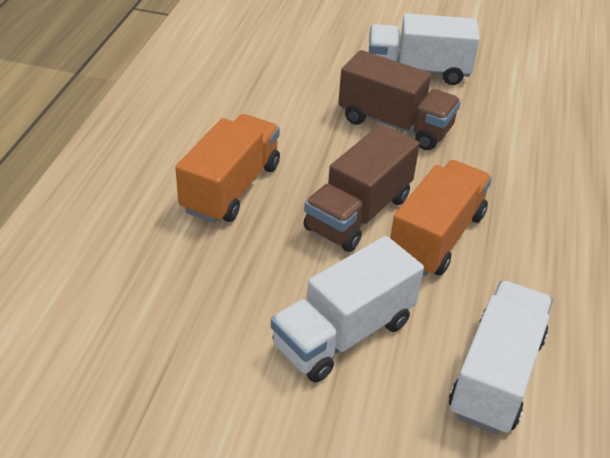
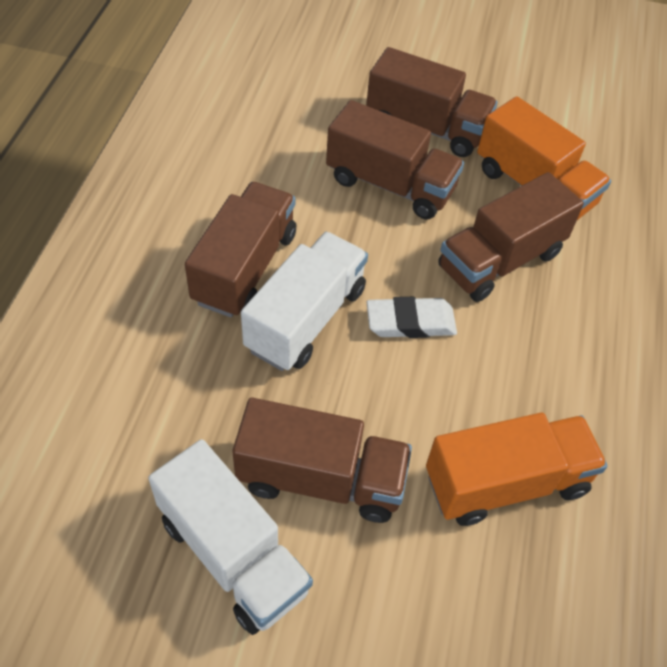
brown truck: 2 -> 5
white eraser: 0 -> 1
white truck: 3 -> 2

